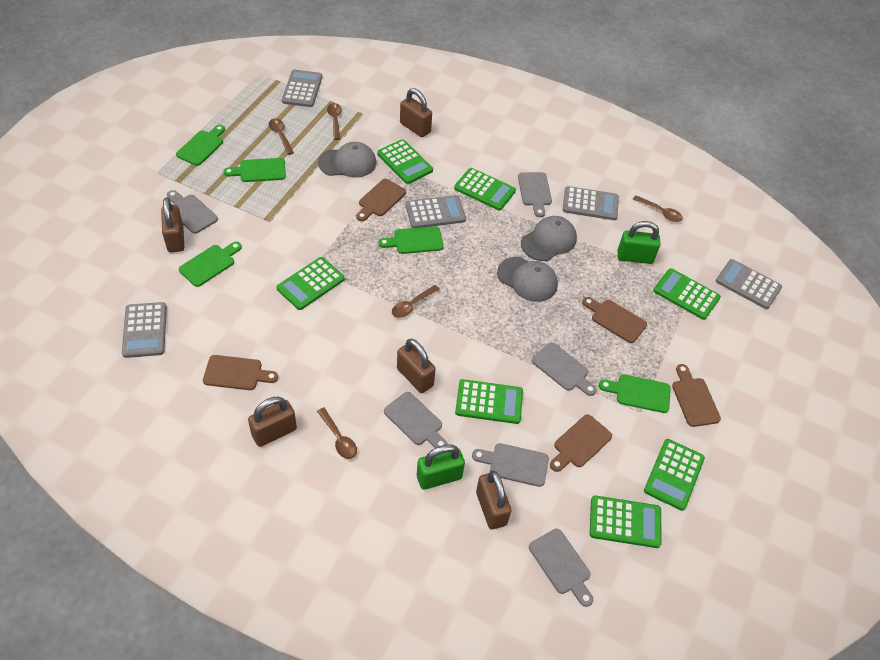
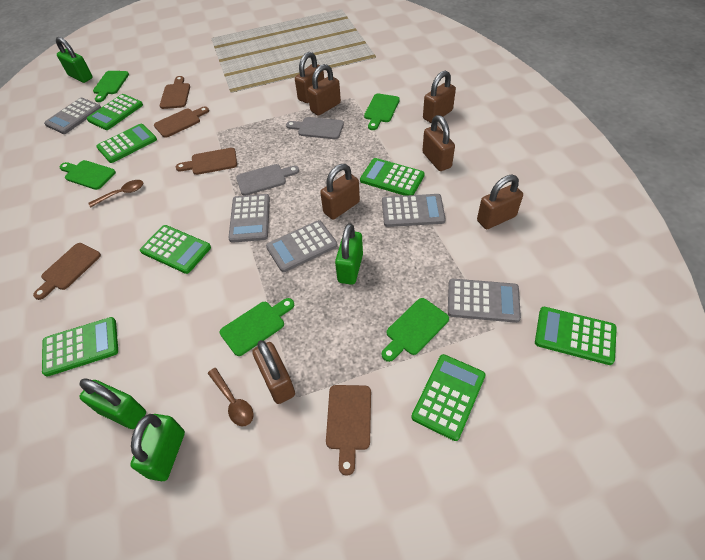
brown padlock: 5 -> 7
brown spoon: 5 -> 2
green padlock: 2 -> 4
grey cap: 3 -> 0
grey cutting board: 6 -> 2

